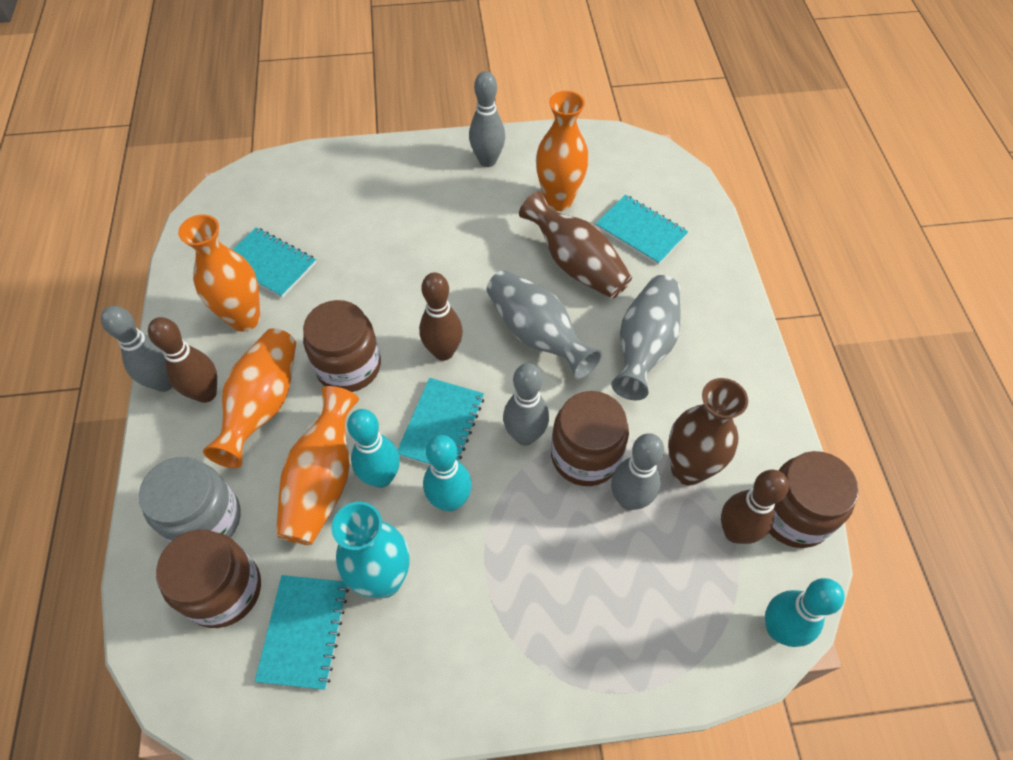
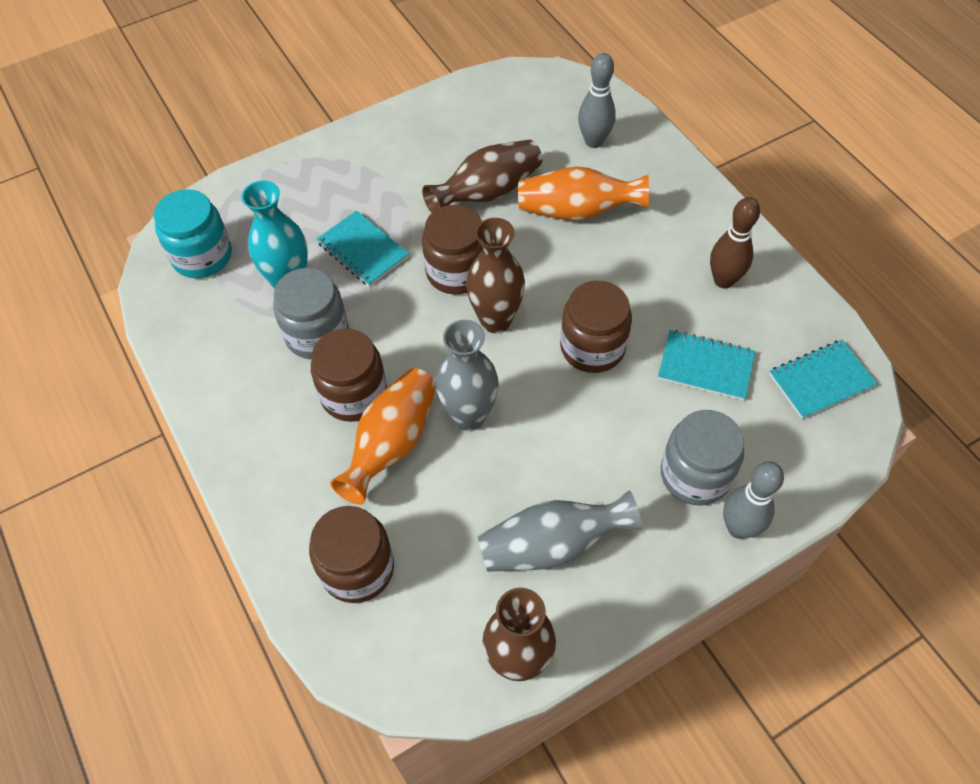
brown bowling pin: 3 -> 1
brown vase: 2 -> 3
grey bowling pin: 4 -> 2
grey jar: 1 -> 2
orange vase: 4 -> 2
turquoise bowling pin: 3 -> 0
turquoise jar: 0 -> 1
turquoise notebook: 4 -> 3

